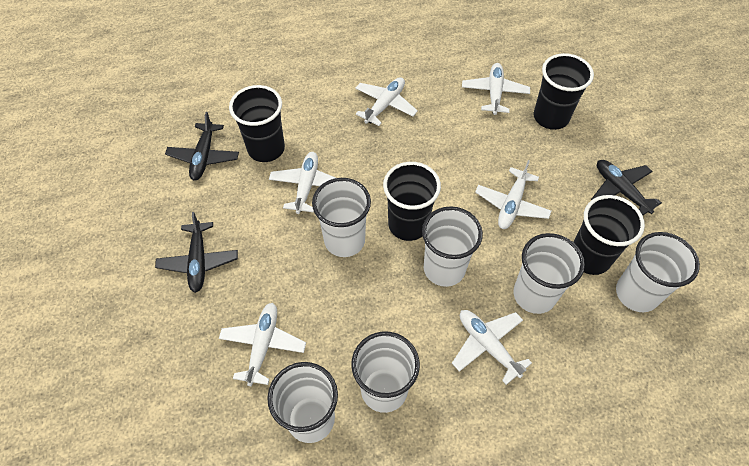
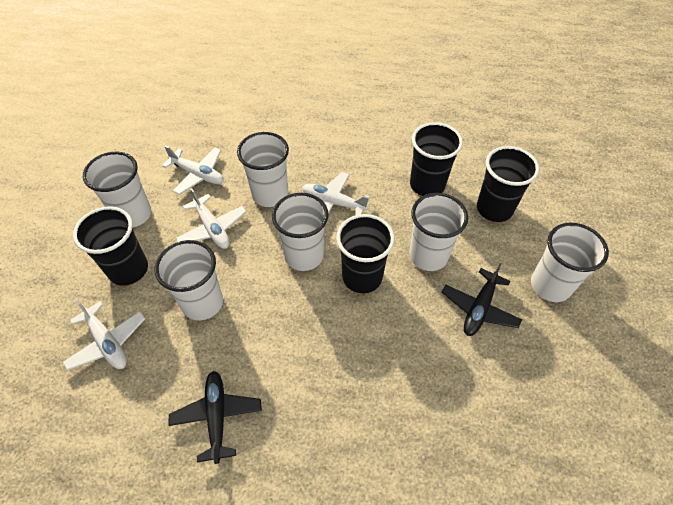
black plane: 3 -> 2
white plane: 6 -> 4

